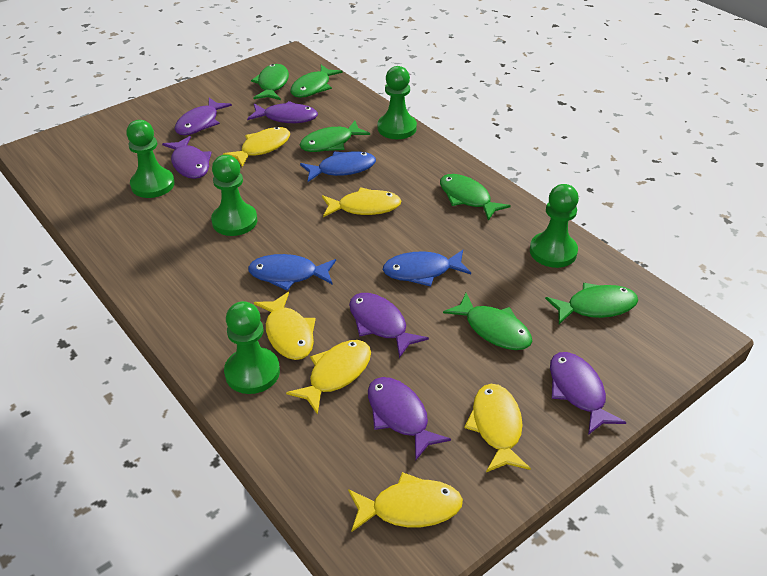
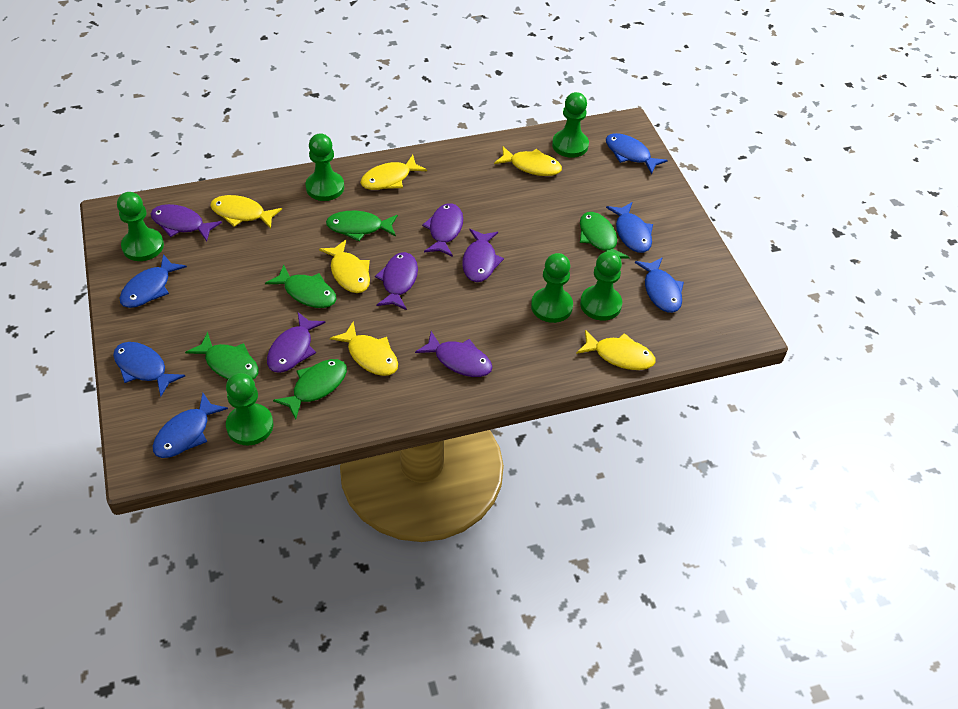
blue fish: 3 -> 6
green fish: 6 -> 5
green pawn: 5 -> 6

